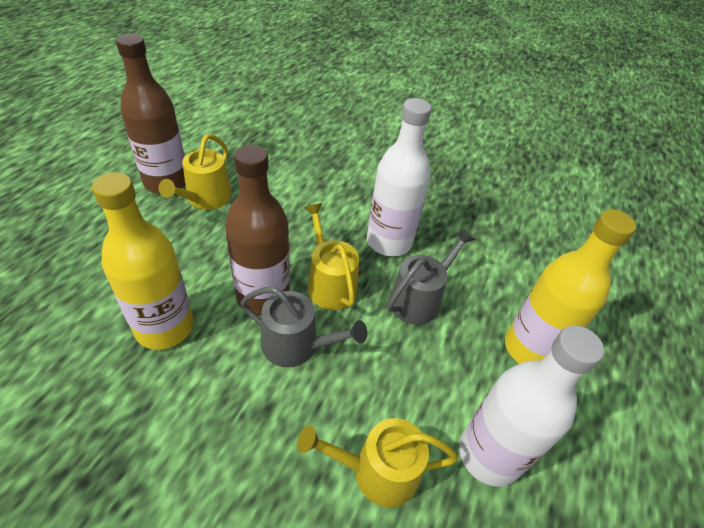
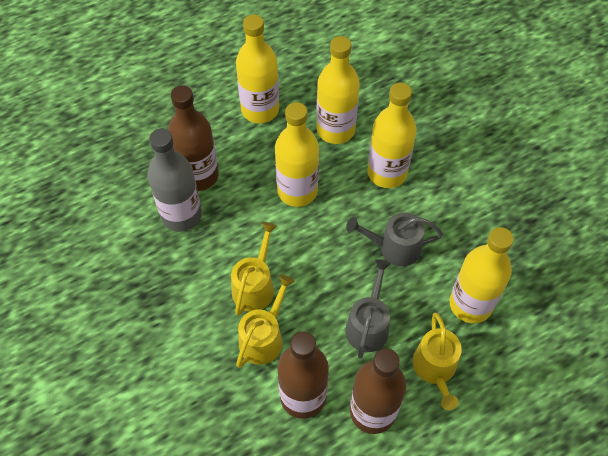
brown bottle: 2 -> 3
grey bottle: 0 -> 1
white bottle: 2 -> 0
yellow bottle: 2 -> 5

